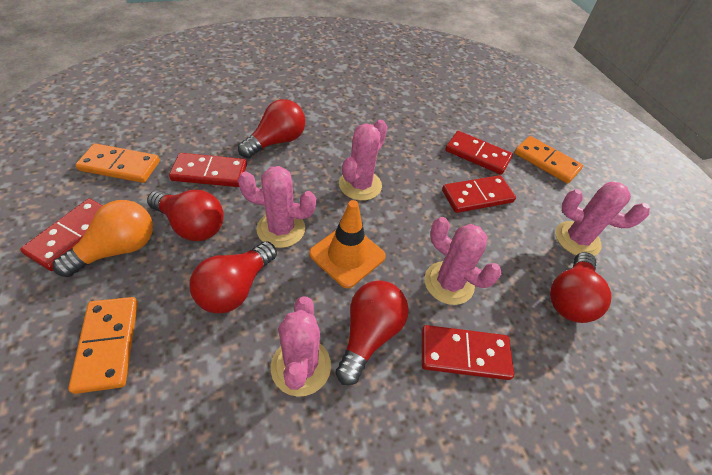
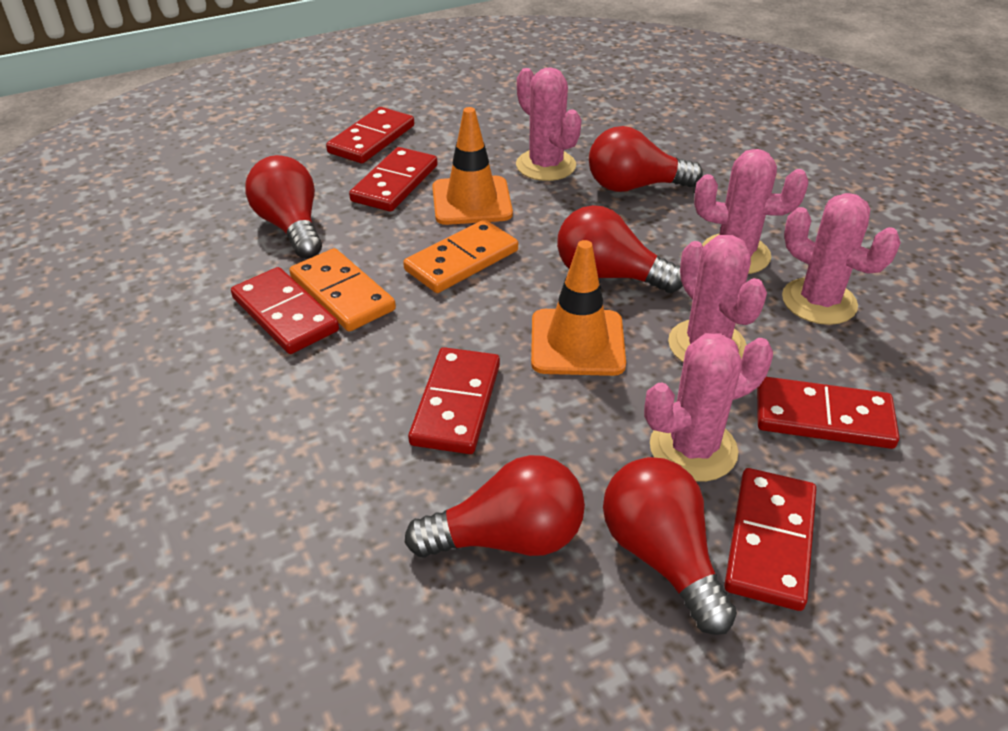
orange domino: 3 -> 2
orange light bulb: 1 -> 0
orange traffic cone: 1 -> 2
red domino: 5 -> 6

